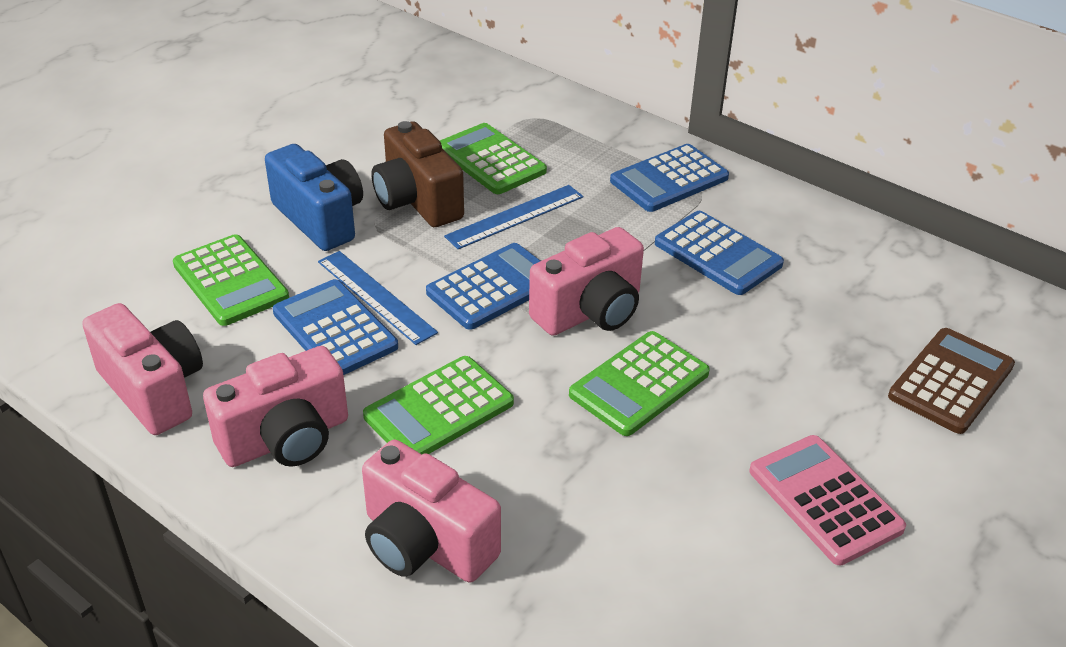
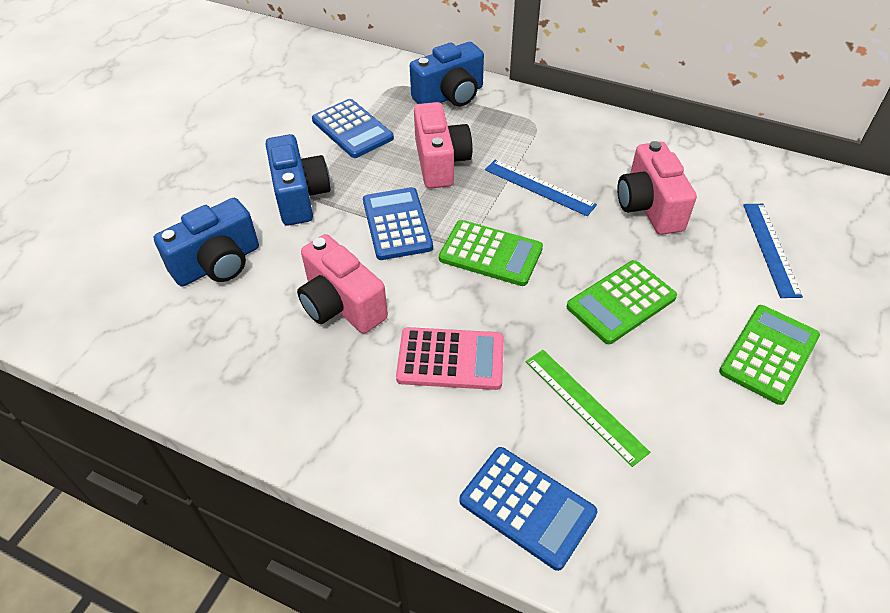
blue calculator: 4 -> 3
blue camera: 1 -> 3
brown calculator: 1 -> 0
brown camera: 1 -> 0
green calculator: 4 -> 3
green ruler: 0 -> 1
pink camera: 4 -> 3

